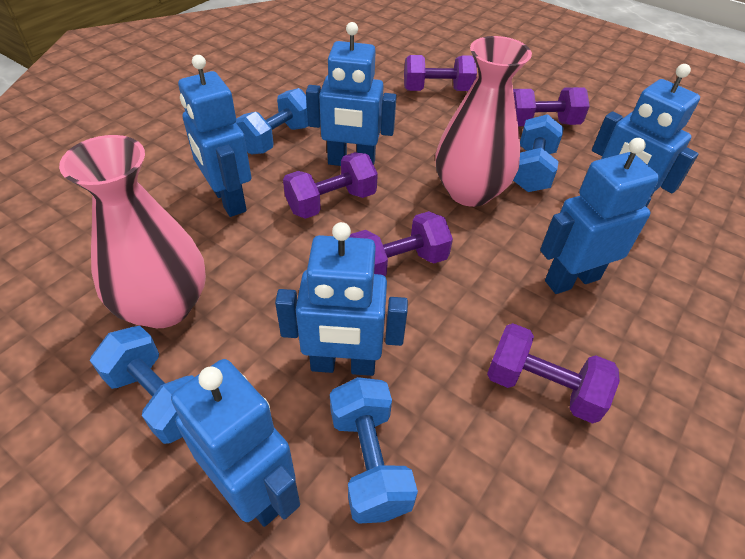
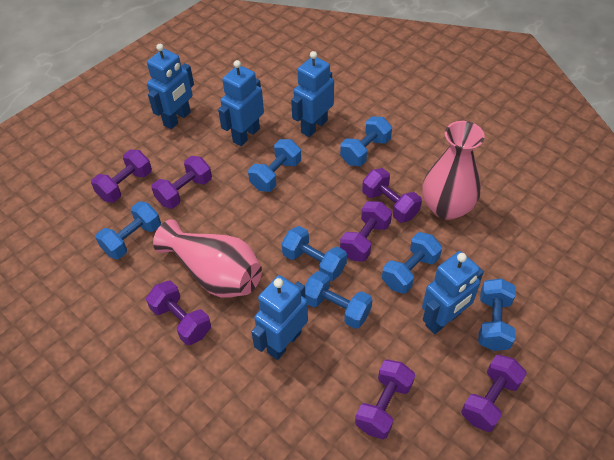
blue dumbbell: 4 -> 7
blue robot: 6 -> 5
purple dumbbell: 5 -> 7

